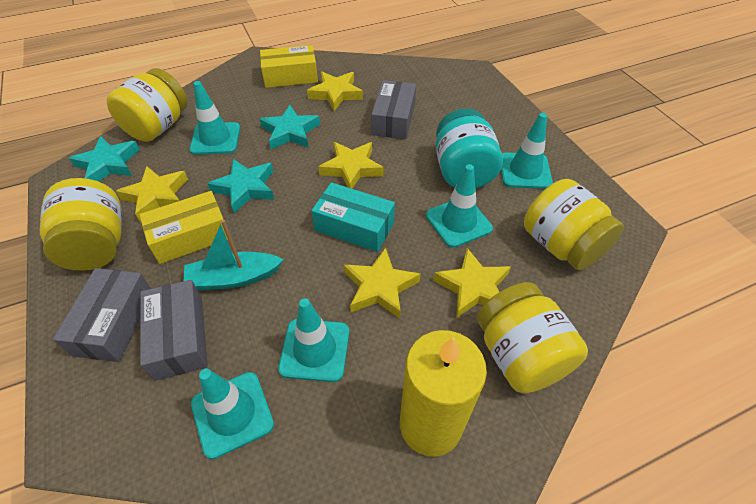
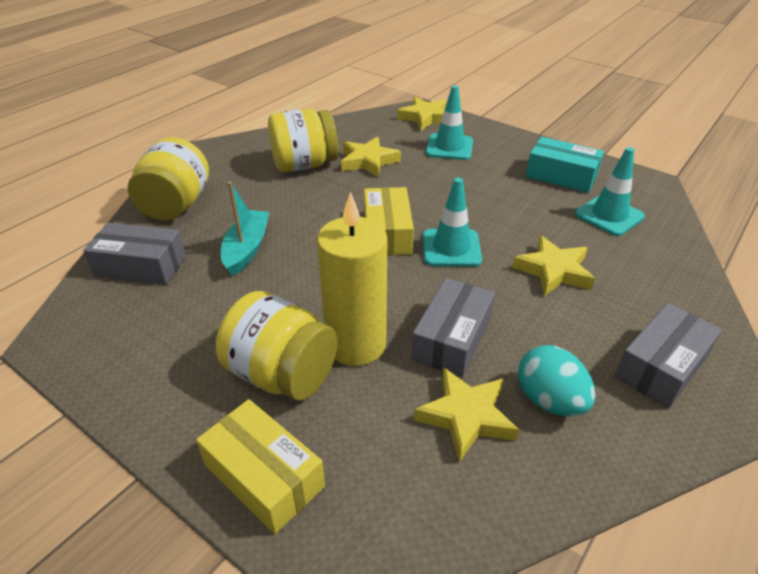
turquoise egg: 0 -> 1
turquoise jar: 1 -> 0
turquoise star: 3 -> 0
turquoise traffic cone: 5 -> 3
yellow jar: 4 -> 3
yellow star: 5 -> 4

